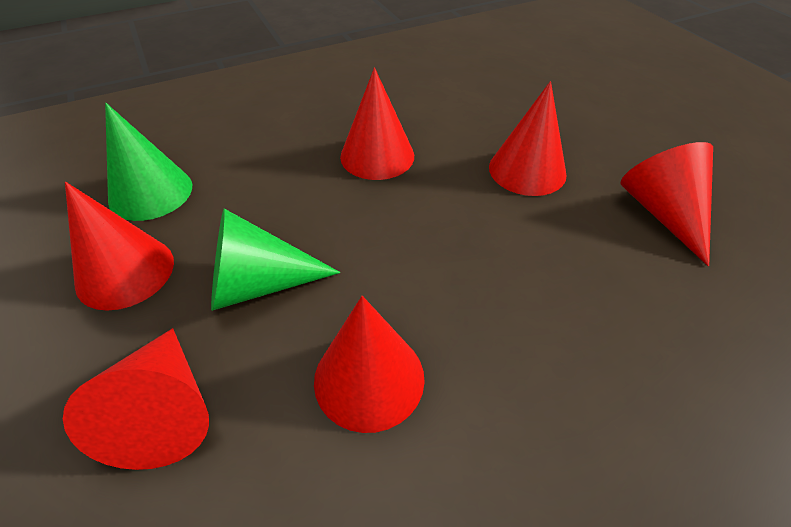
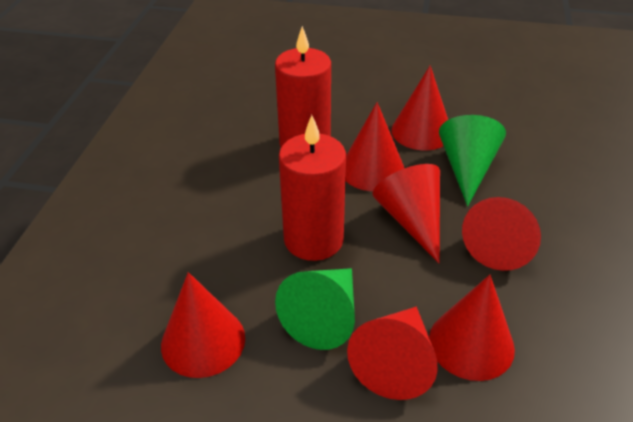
red candle: 0 -> 2
red cone: 6 -> 7

